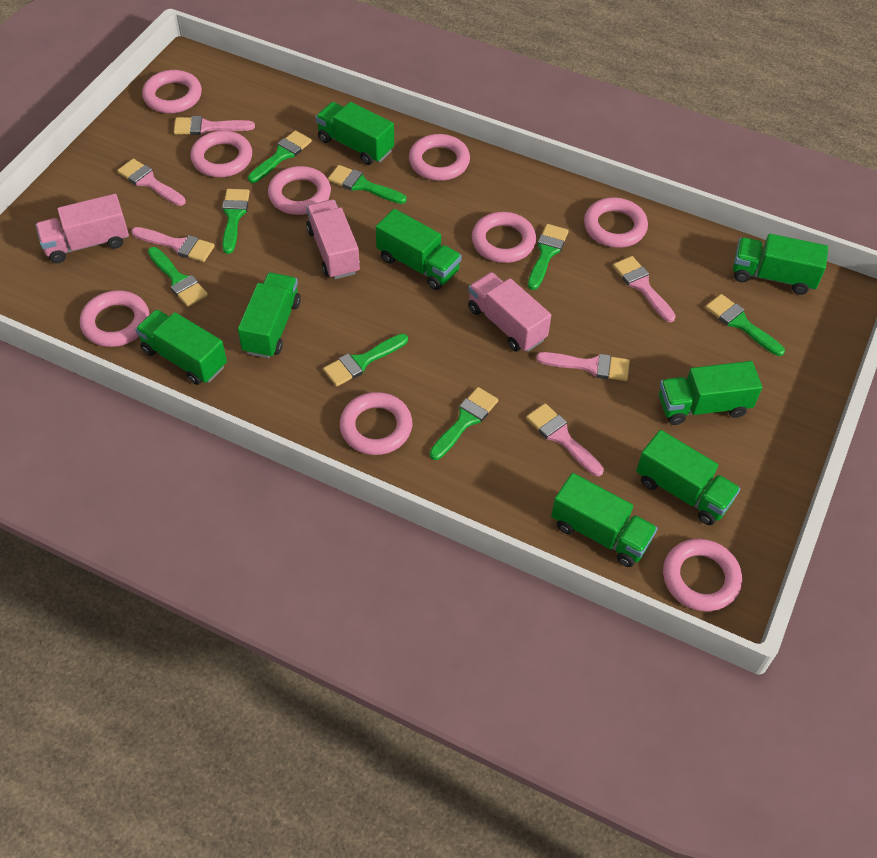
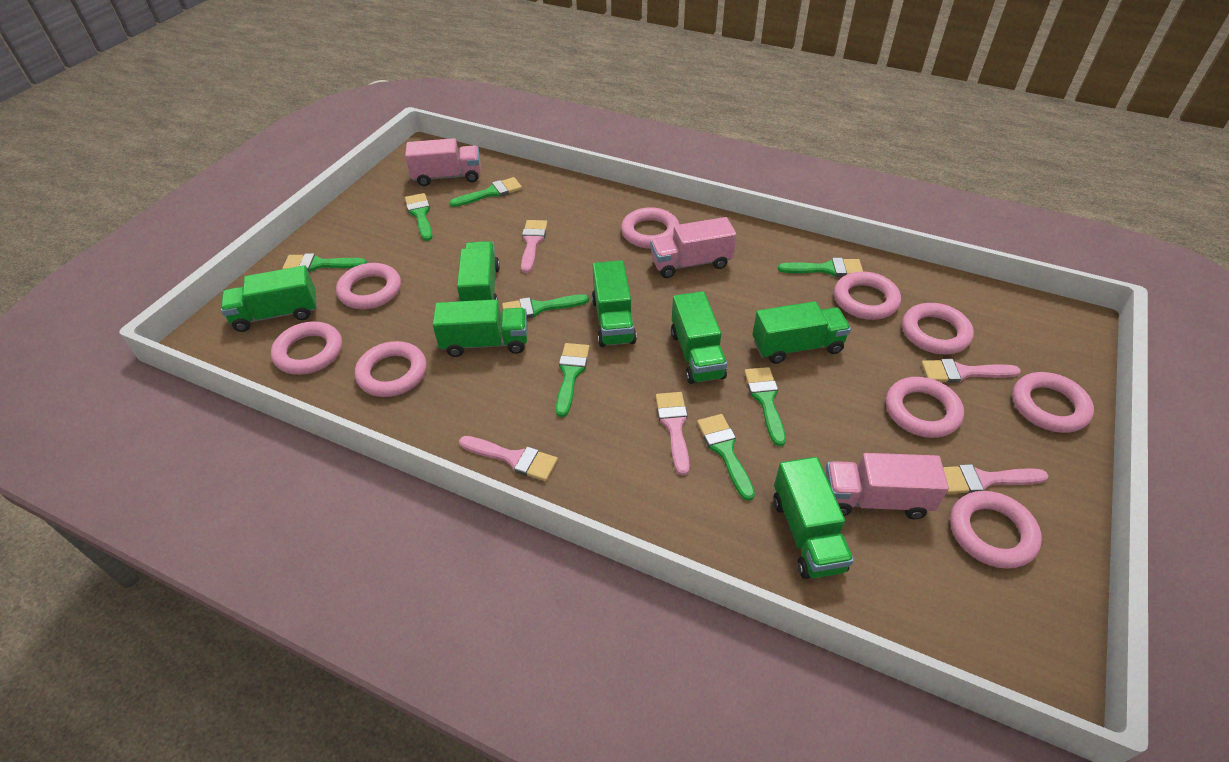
green truck: 8 -> 7
pink brush: 6 -> 5

